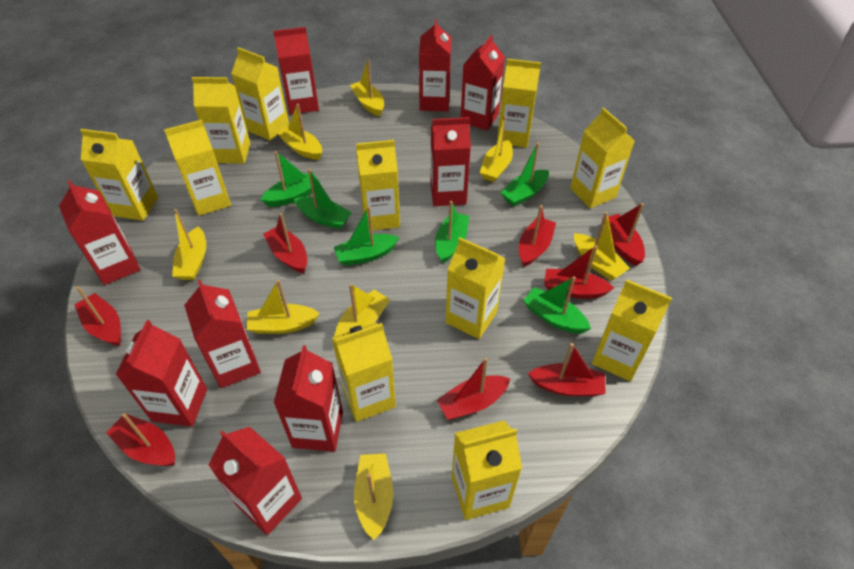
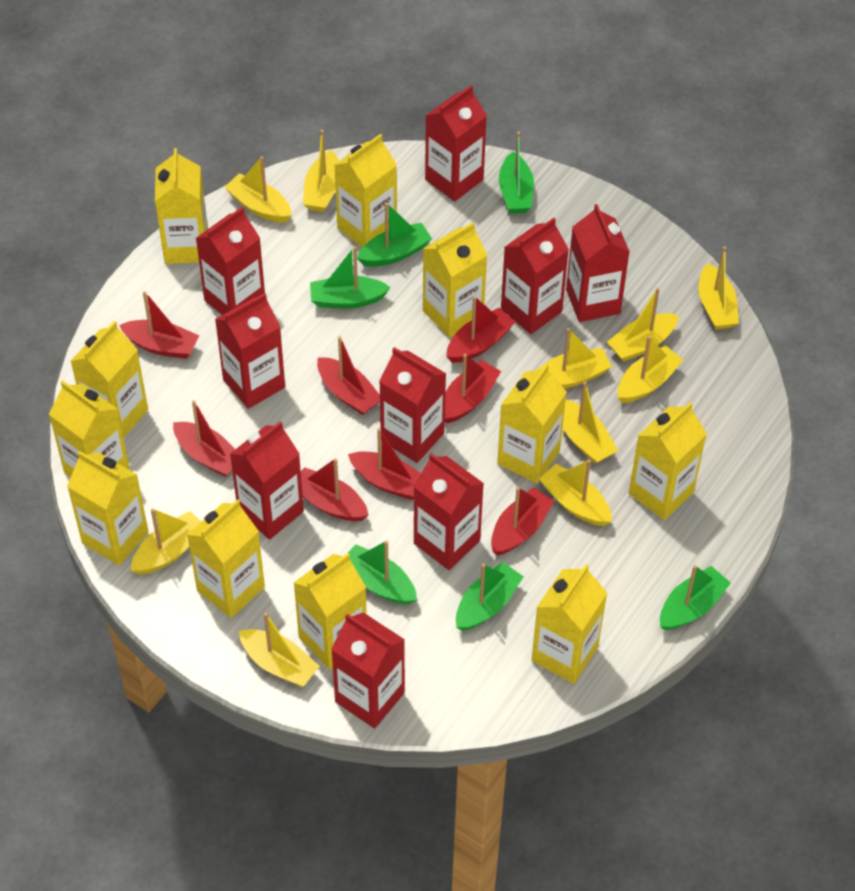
yellow boat: 8 -> 10

